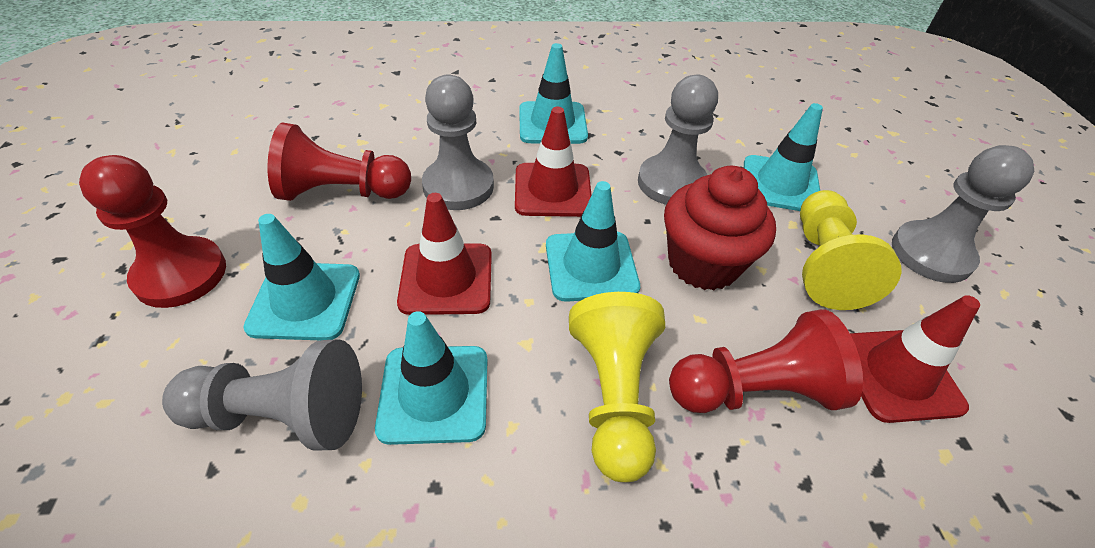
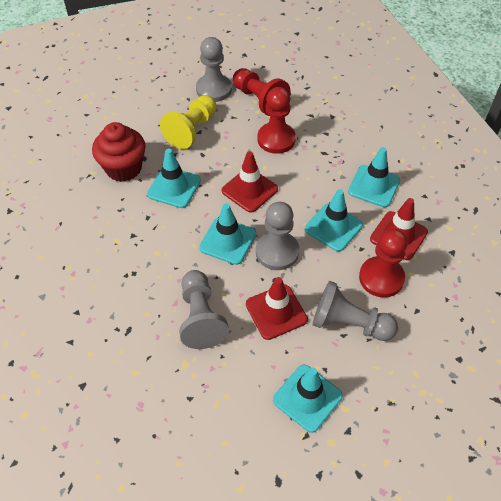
yellow pawn: 2 -> 1

